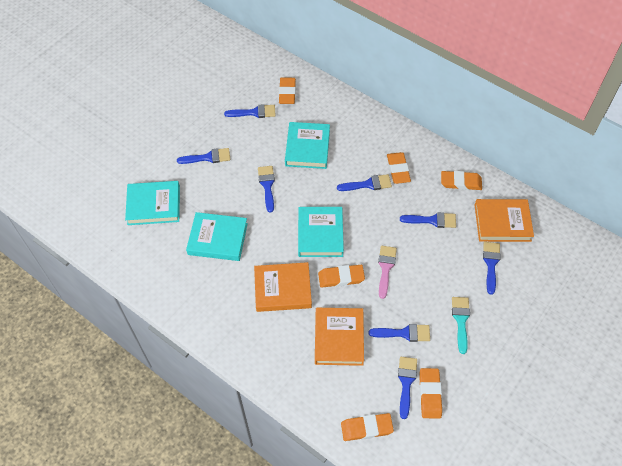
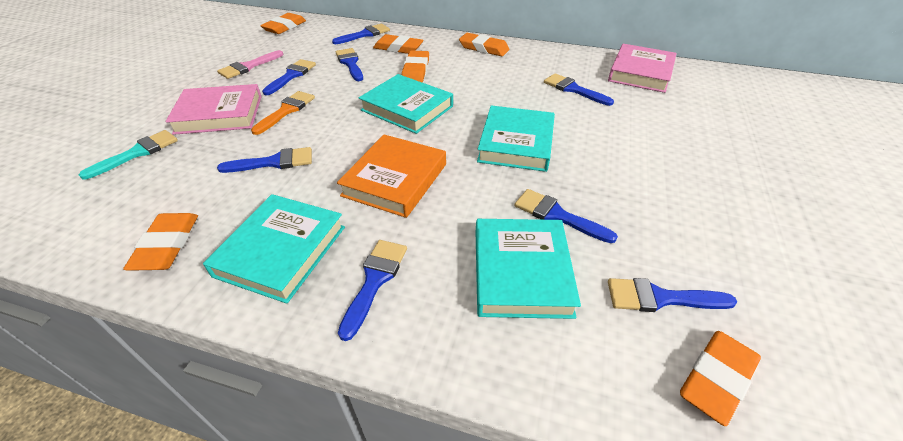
orange book: 3 -> 1
orange brush: 0 -> 1
pink book: 0 -> 2

